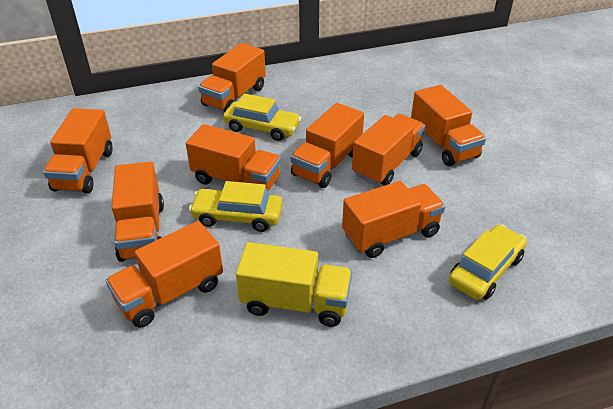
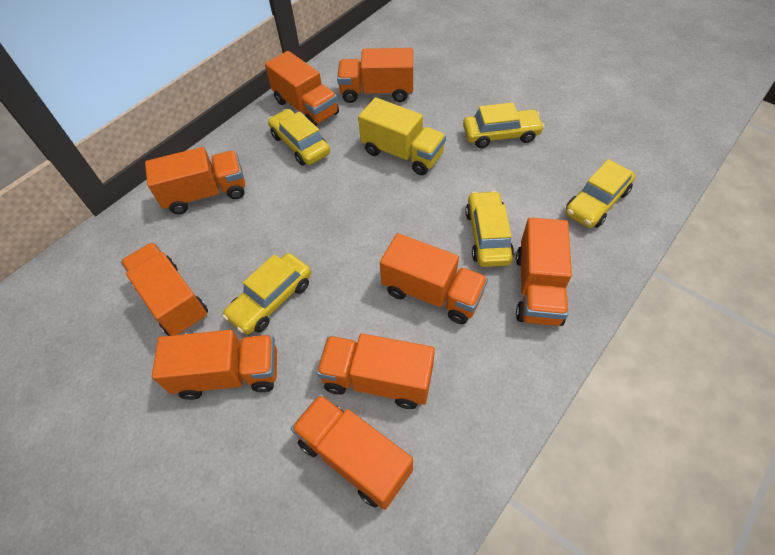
yellow car: 3 -> 5

